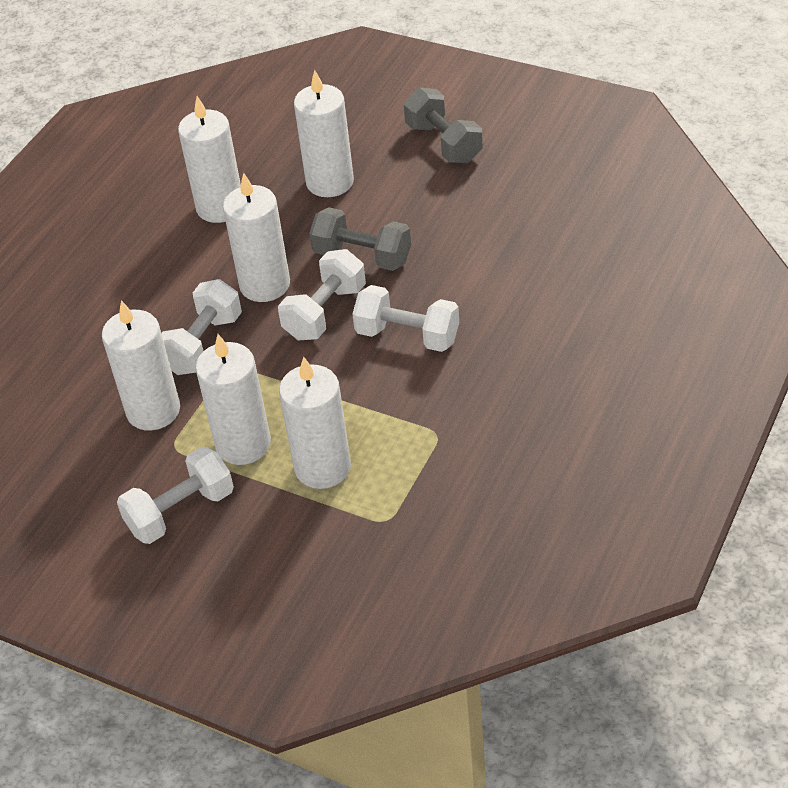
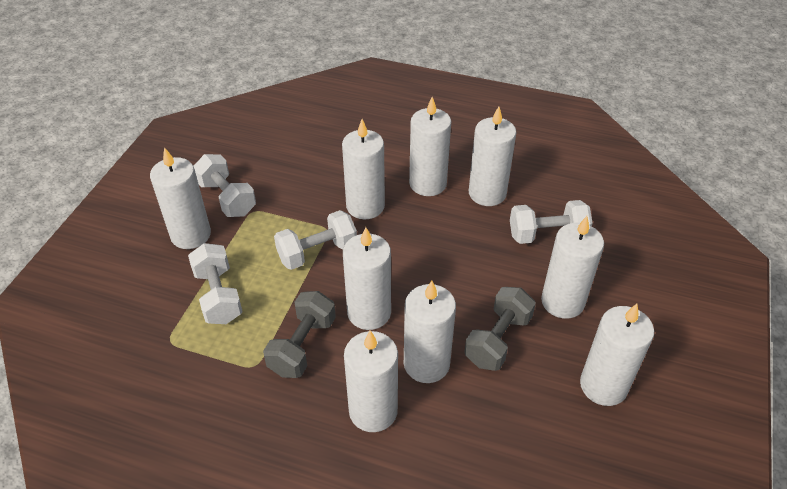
white candle: 6 -> 9

